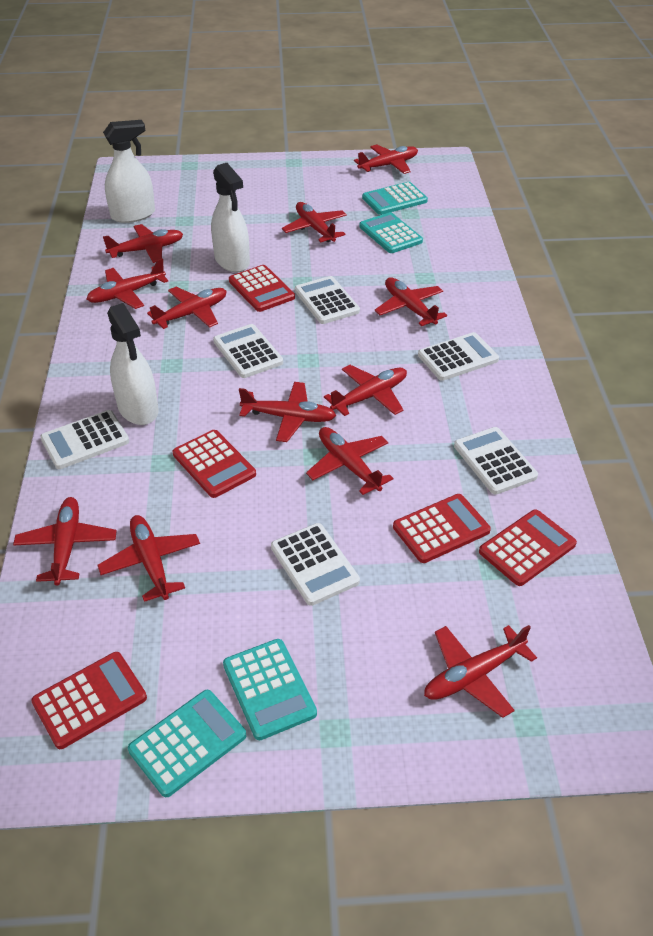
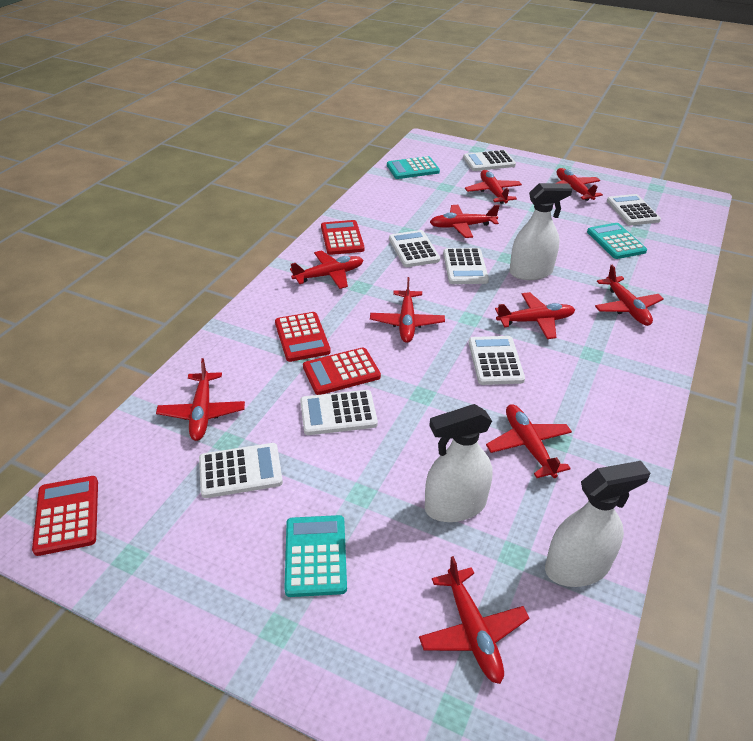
red calculator: 5 -> 4
red plane: 12 -> 10
turquoise calculator: 4 -> 3
white calculator: 6 -> 7

